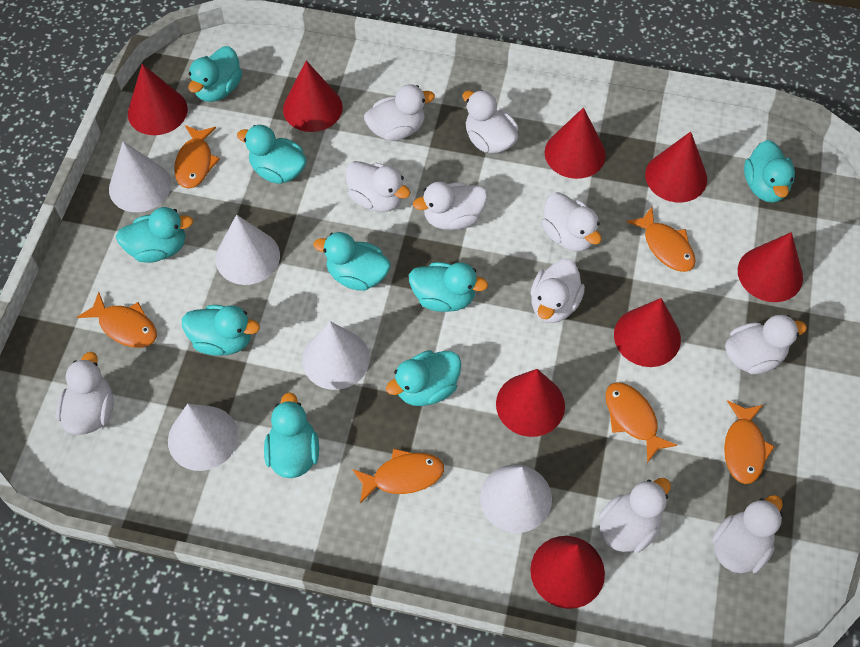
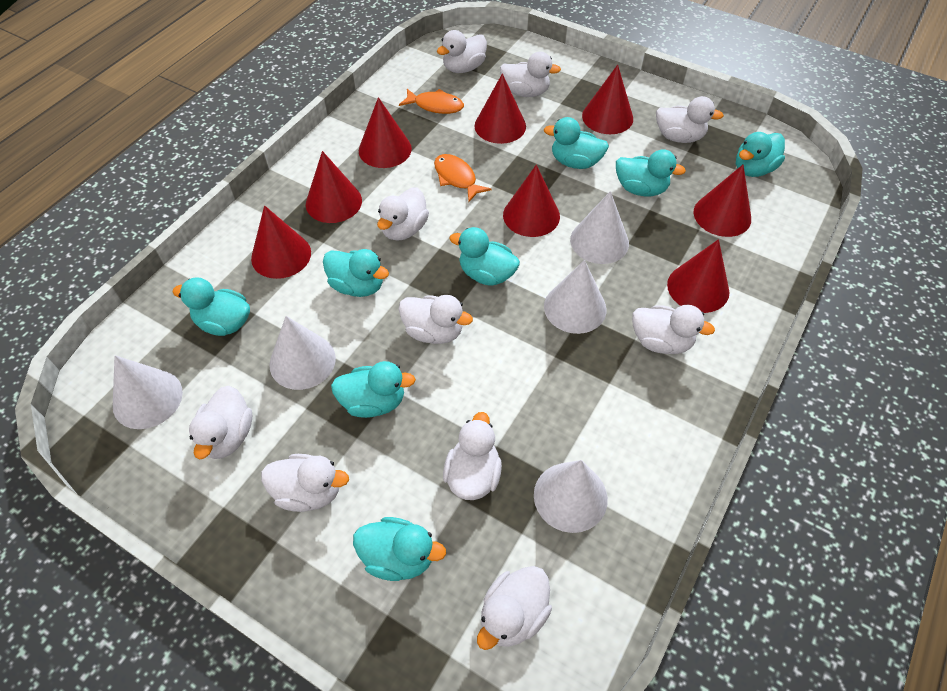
orange fish: 6 -> 2
turquoise duck: 9 -> 8

